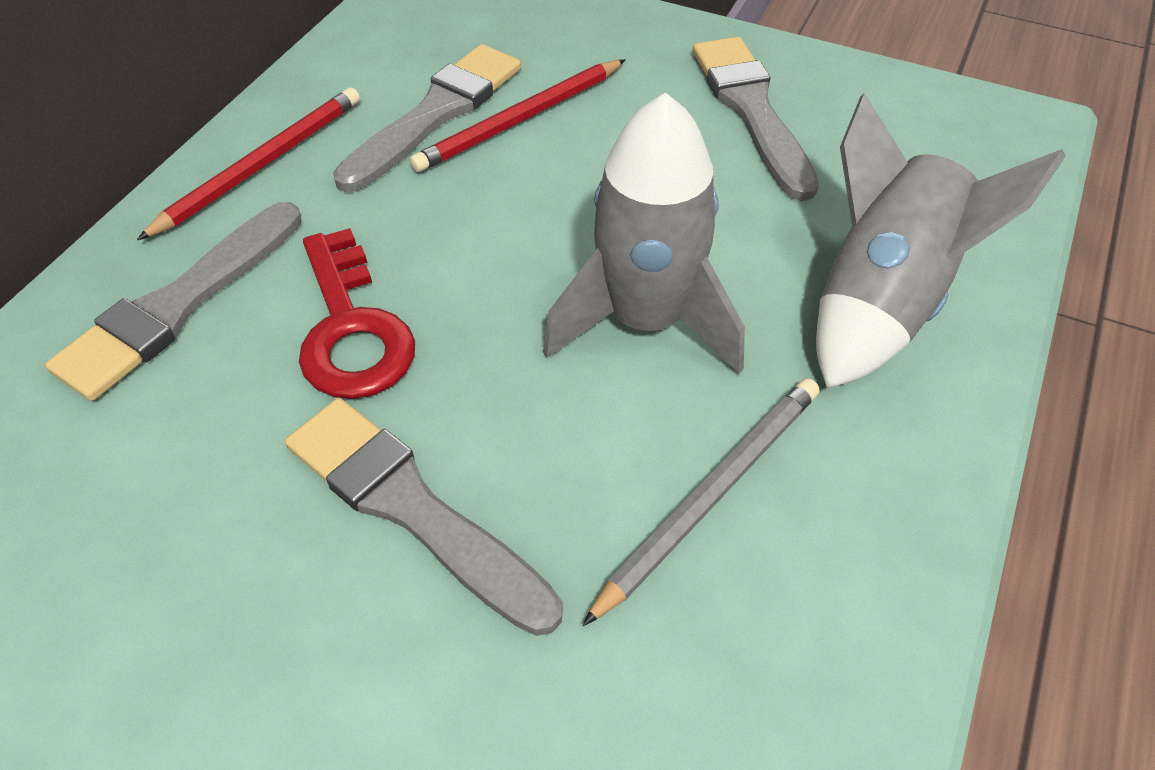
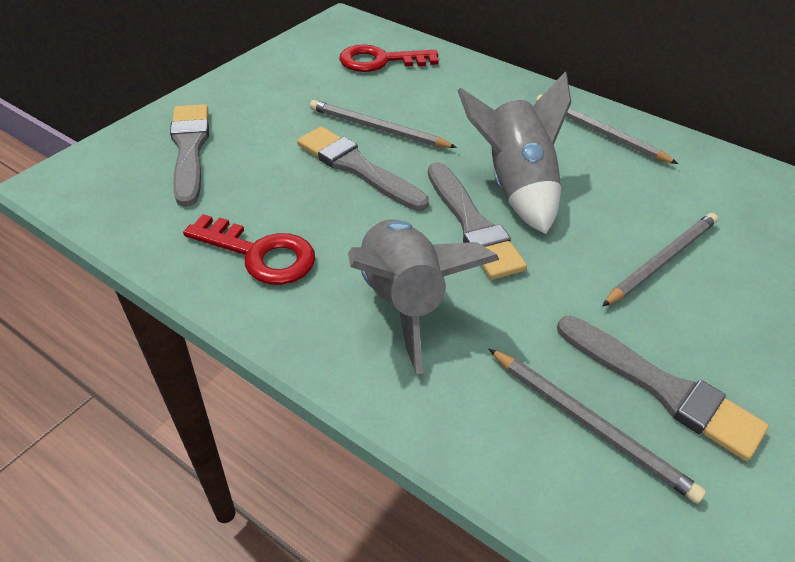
grey pencil: 1 -> 4
red key: 1 -> 2
red pencil: 2 -> 0

